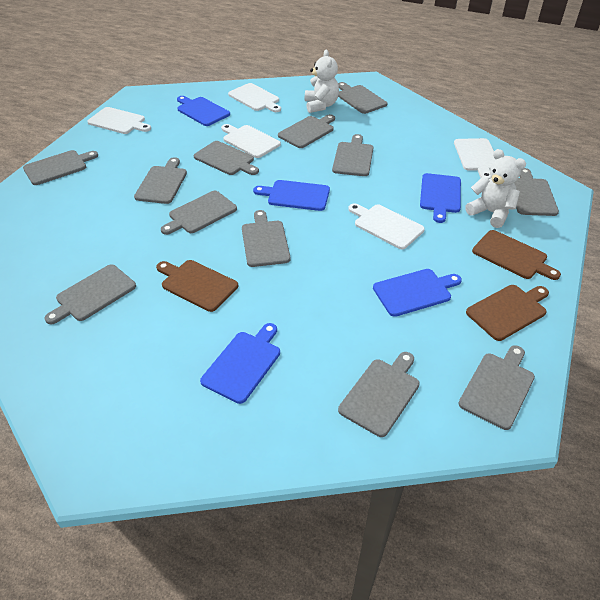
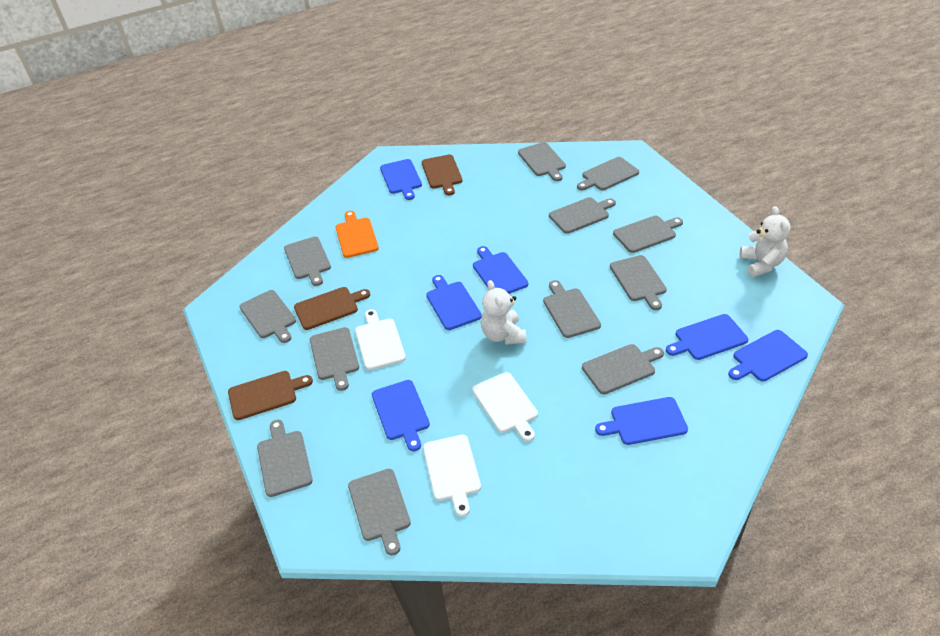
blue cutting board: 5 -> 7
orange cutting board: 0 -> 1
white cutting board: 5 -> 3

